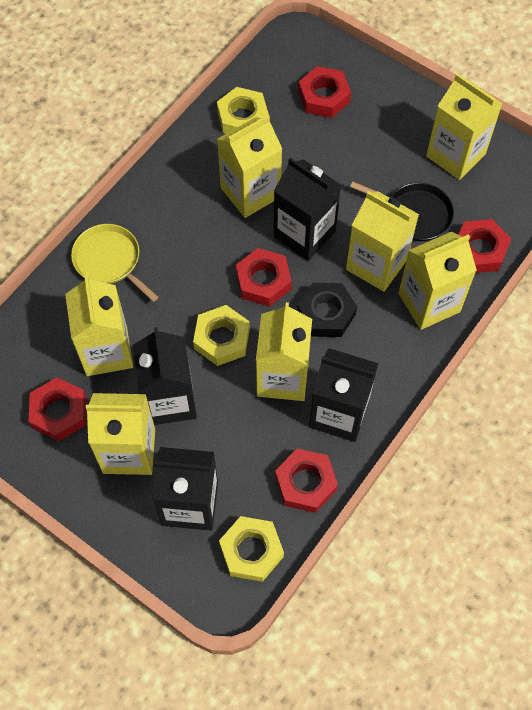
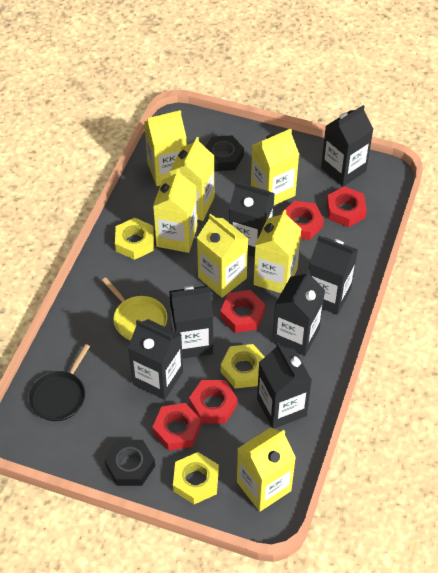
black carton: 4 -> 7
black nut: 1 -> 2

